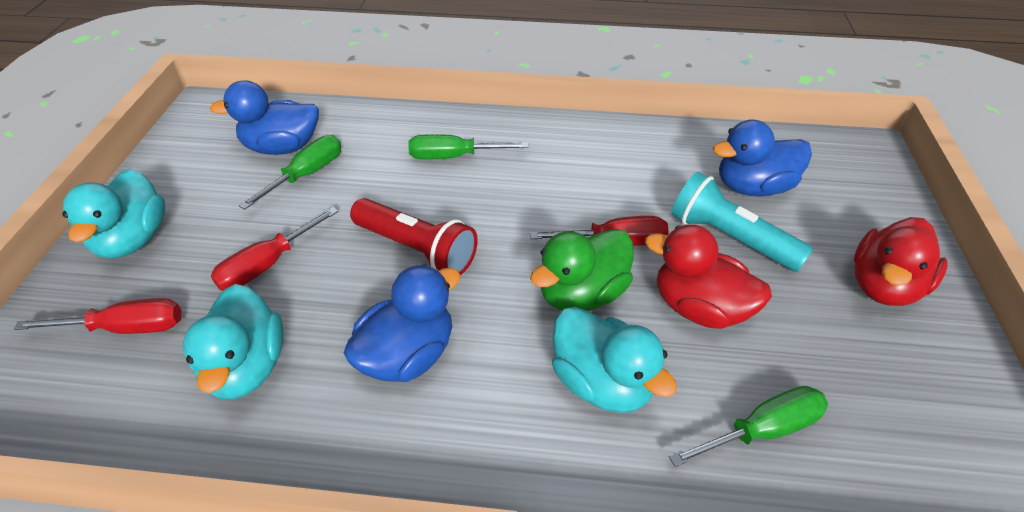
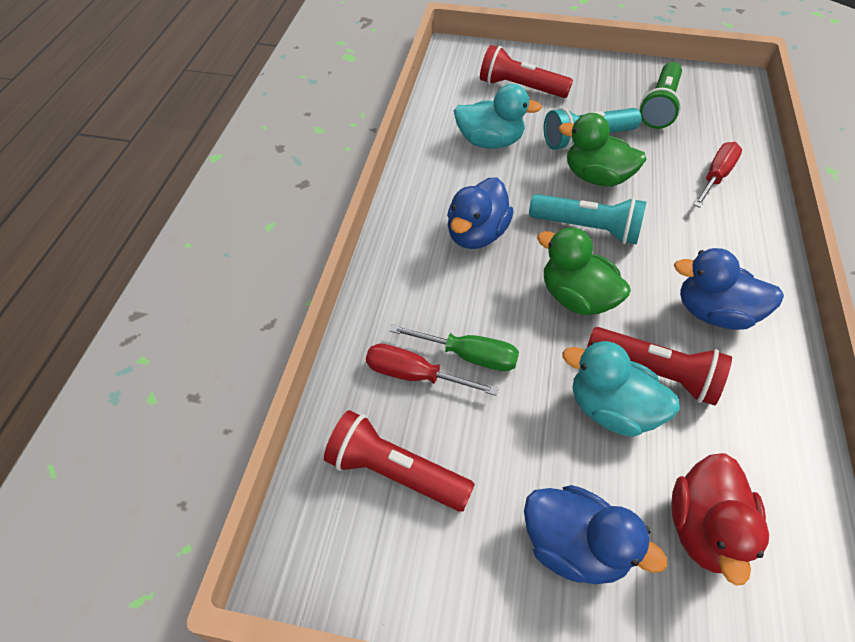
green duck: 1 -> 2
green flashlight: 0 -> 1
green screwdriver: 3 -> 1
red duck: 2 -> 1
red flashlight: 1 -> 3
red screwdriver: 3 -> 2
turquoise duck: 3 -> 2
turquoise flashlight: 1 -> 2

